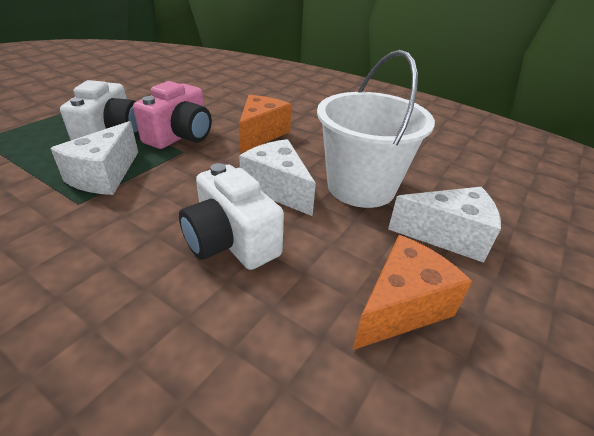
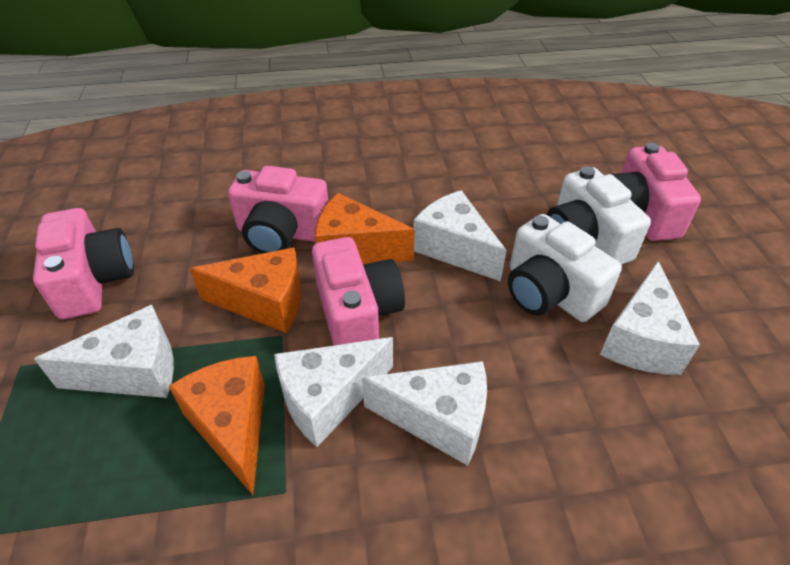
orange cheese: 2 -> 3
pink camera: 1 -> 4
white bucket: 1 -> 0
white cheese: 3 -> 5

